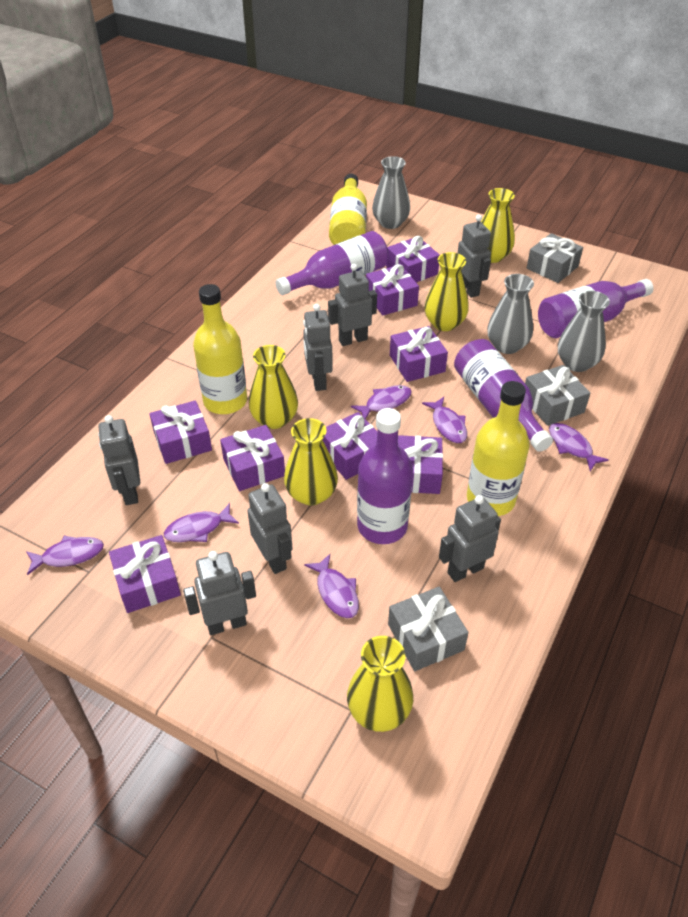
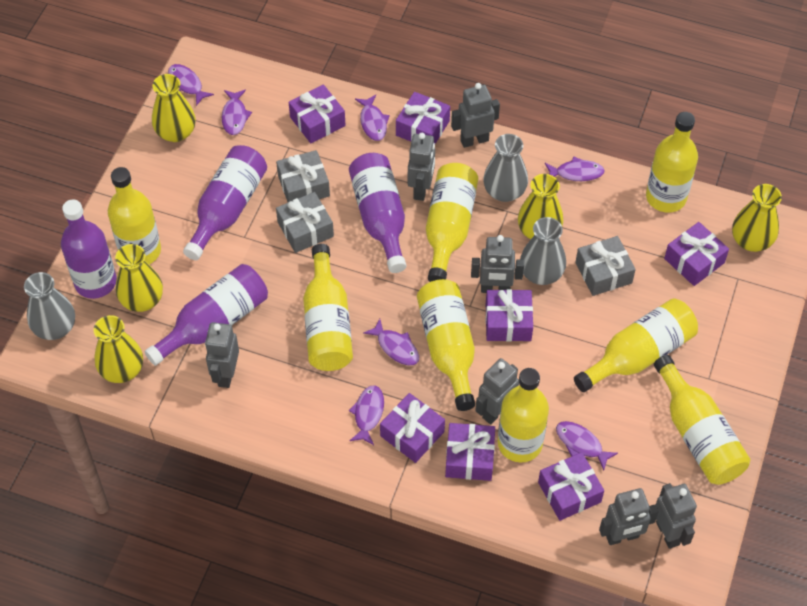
purple fish: 6 -> 7
purple gift: 8 -> 7
yellow bottle: 3 -> 8

